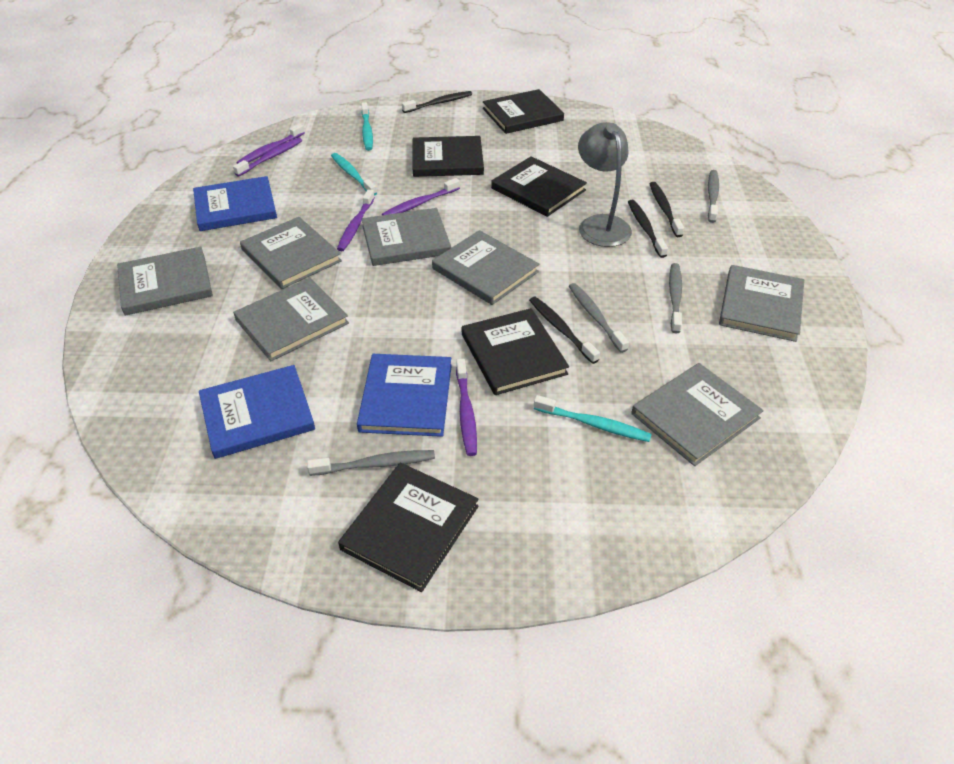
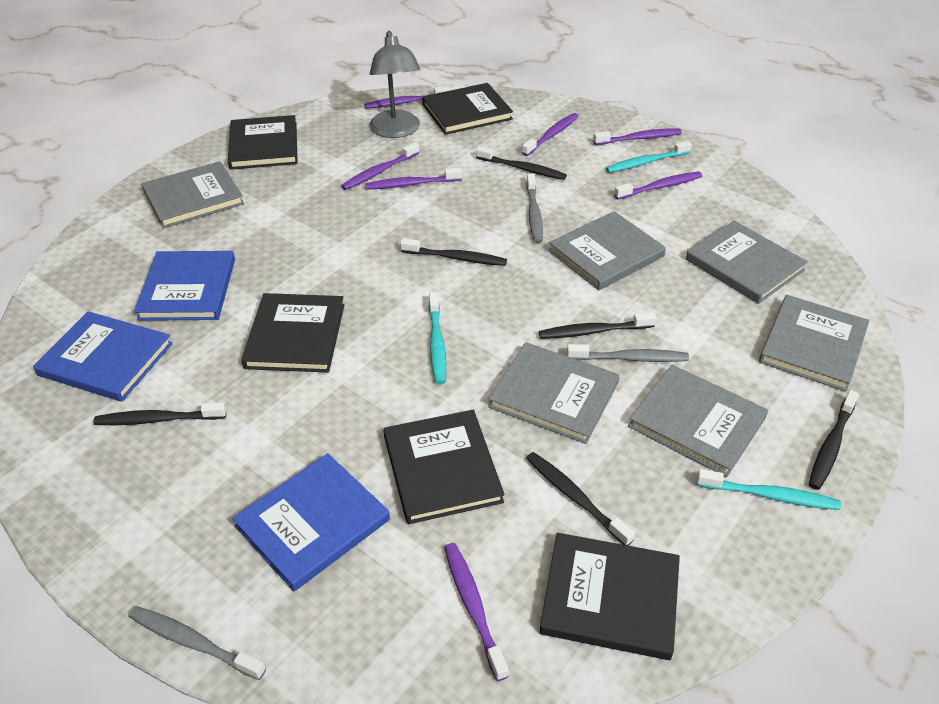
black toothbrush: 4 -> 6
grey book: 7 -> 6
grey toothbrush: 4 -> 3
purple toothbrush: 5 -> 7

